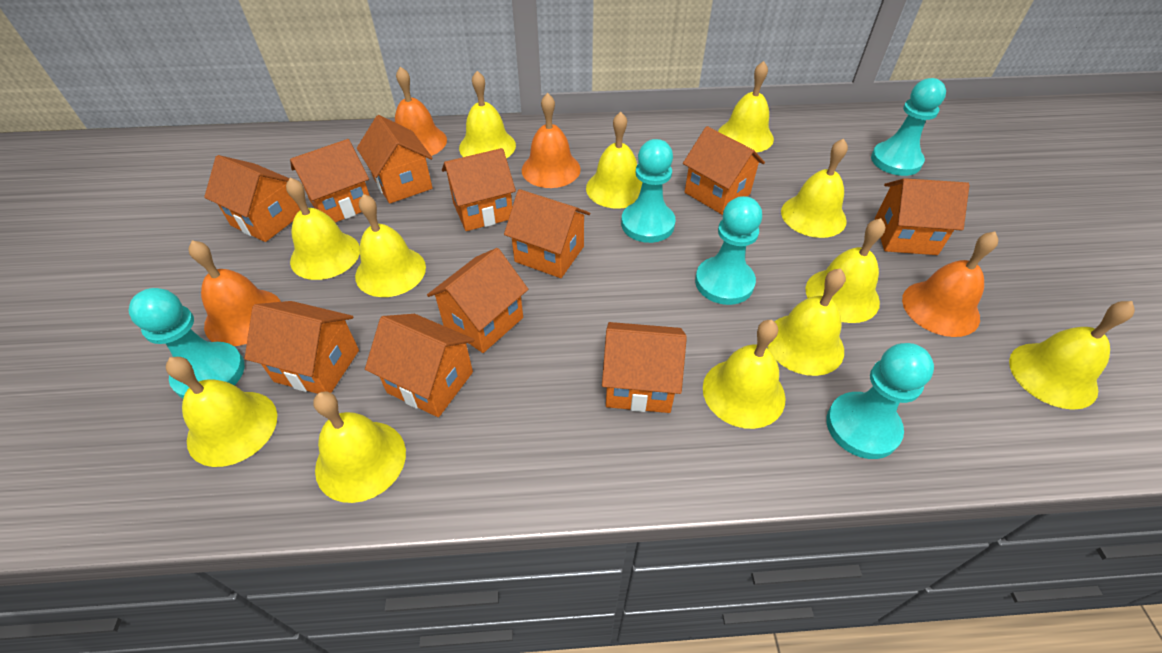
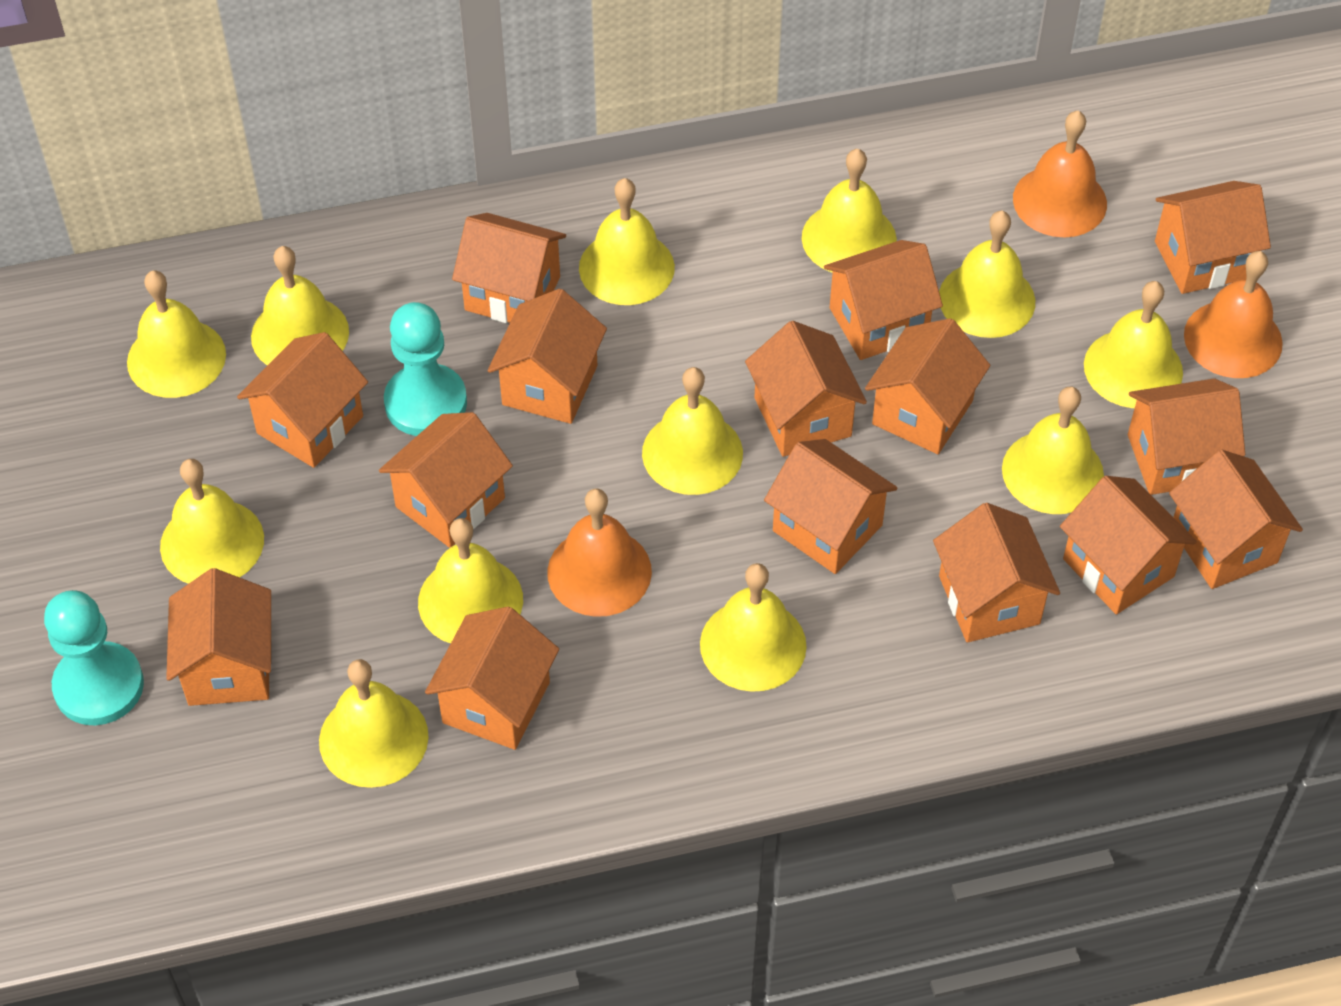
orange bell: 4 -> 3
orange house: 11 -> 15
turquoise pawn: 5 -> 2

